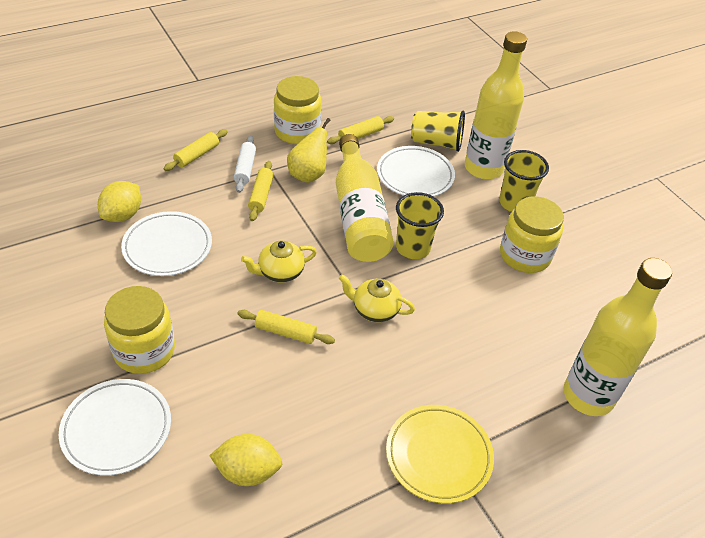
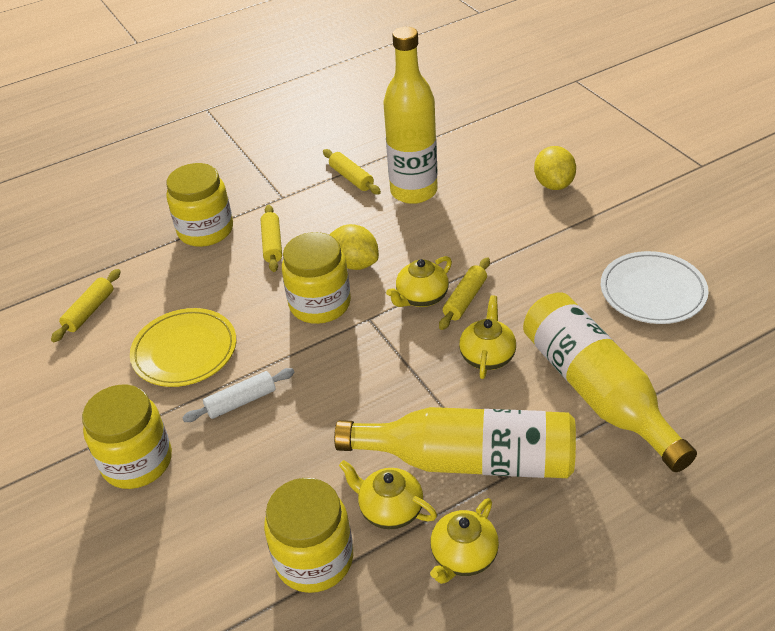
white plate: 3 -> 1
yellow cup: 3 -> 0
yellow jar: 3 -> 4
yellow pear: 1 -> 0
yellow teapot: 2 -> 4

